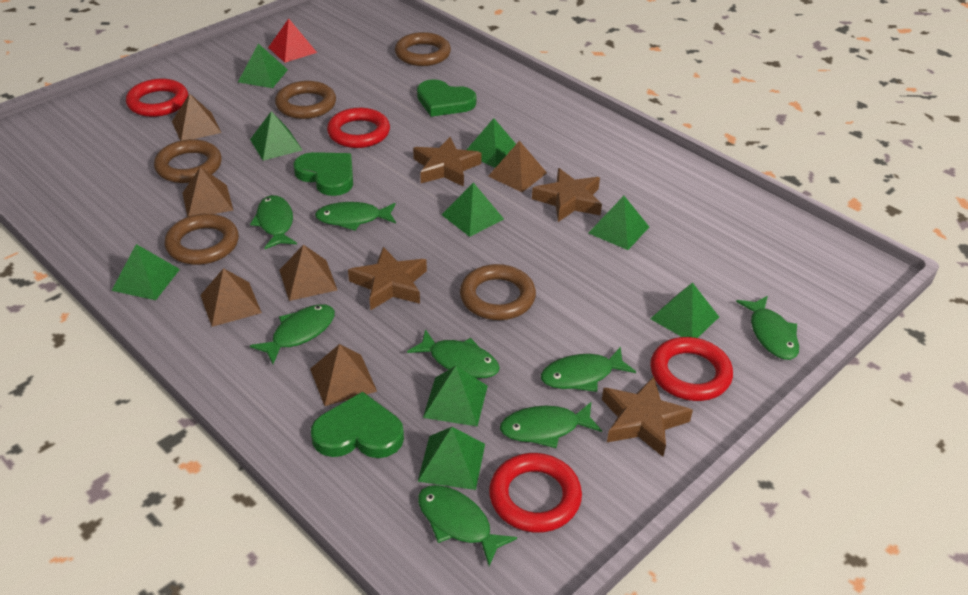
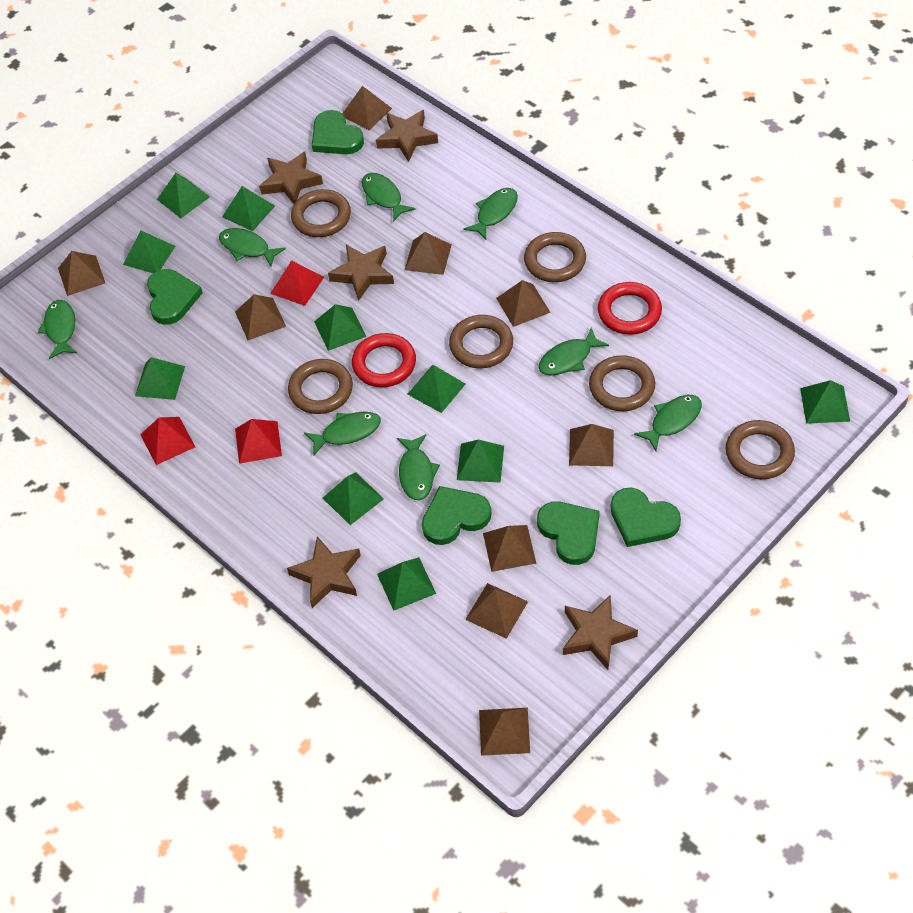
brown pyramid: 6 -> 9
brown ring: 5 -> 6
brown star: 4 -> 5
green heart: 3 -> 5
green pyramid: 9 -> 10
red pyramid: 1 -> 3
red ring: 4 -> 2

